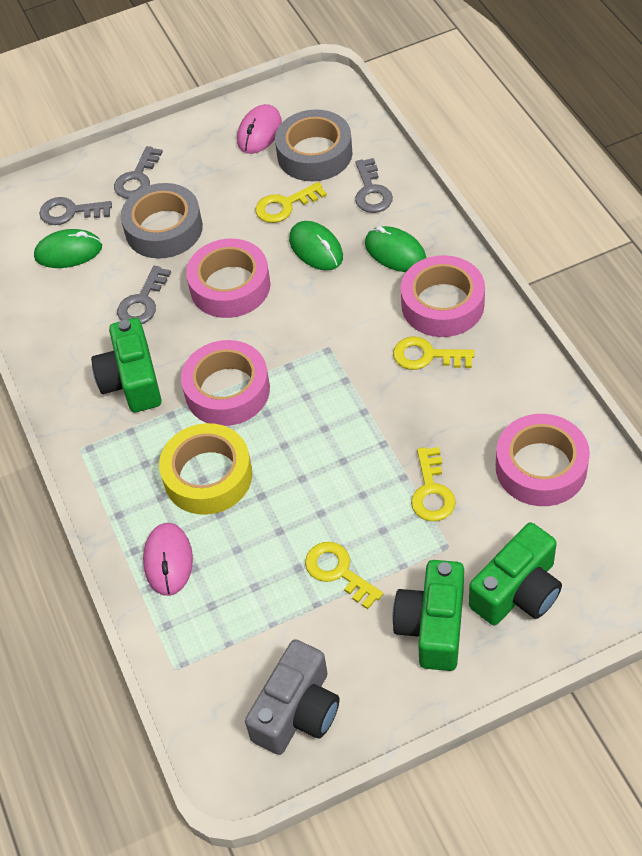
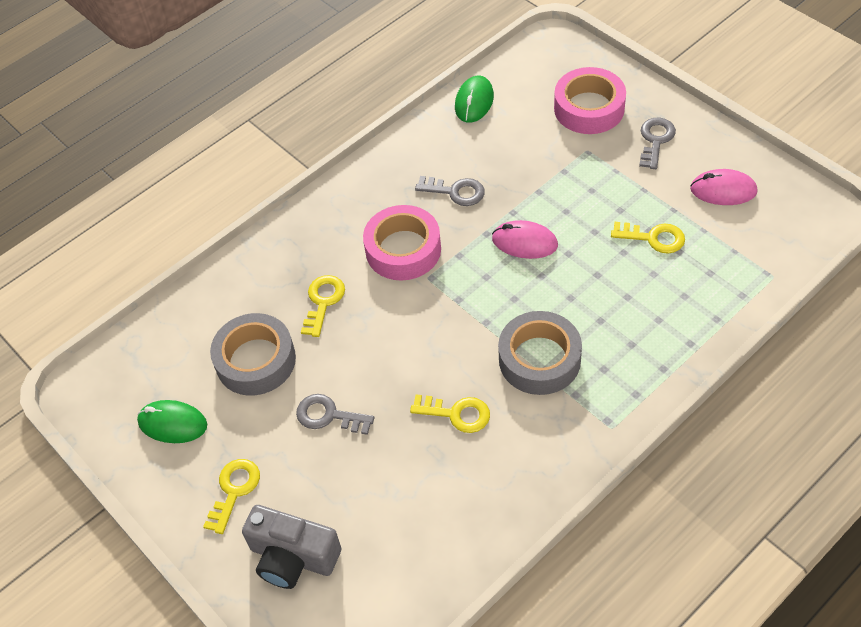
green camera: 3 -> 0
green mouse: 3 -> 2
grey key: 4 -> 3
pink tape: 4 -> 2
yellow tape: 1 -> 0

